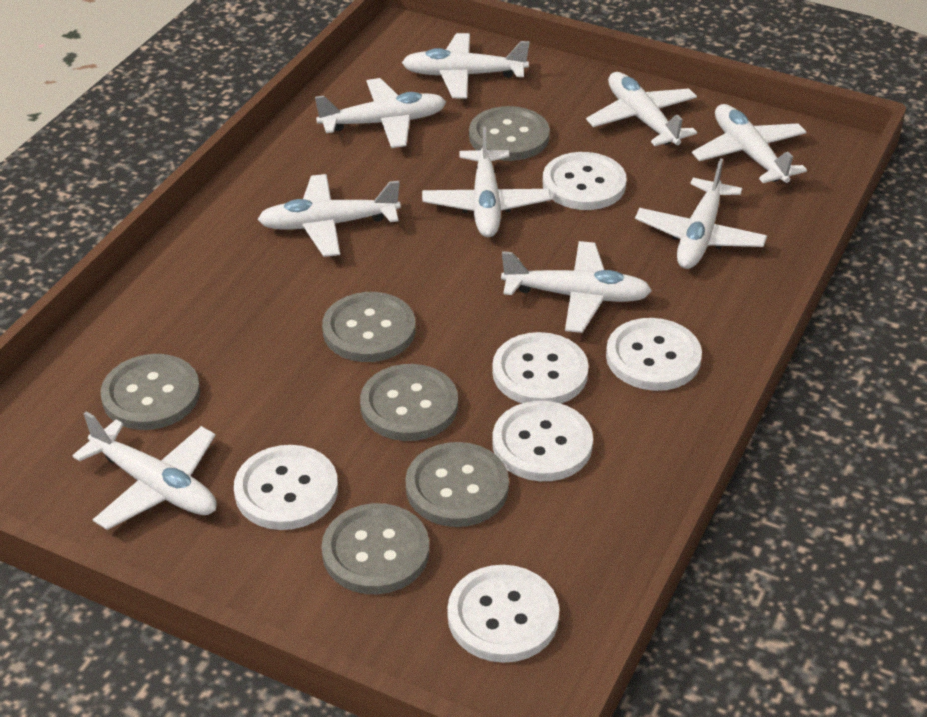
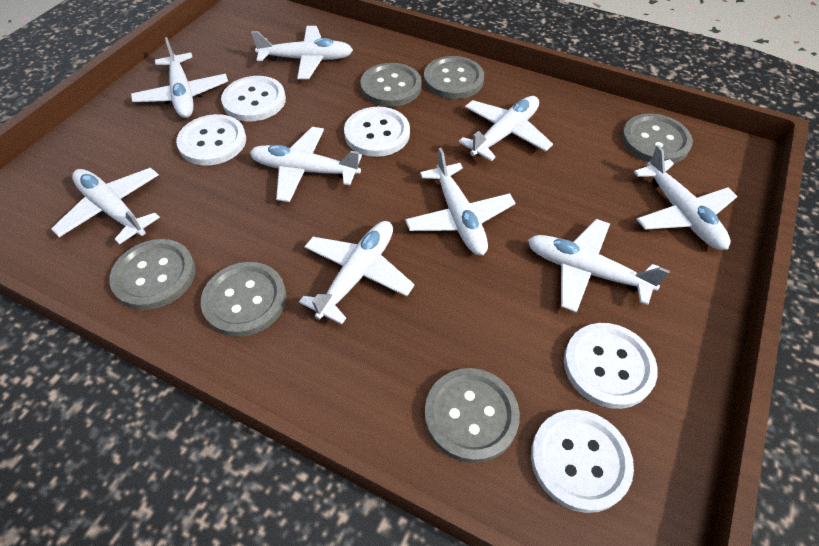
white button: 6 -> 5

